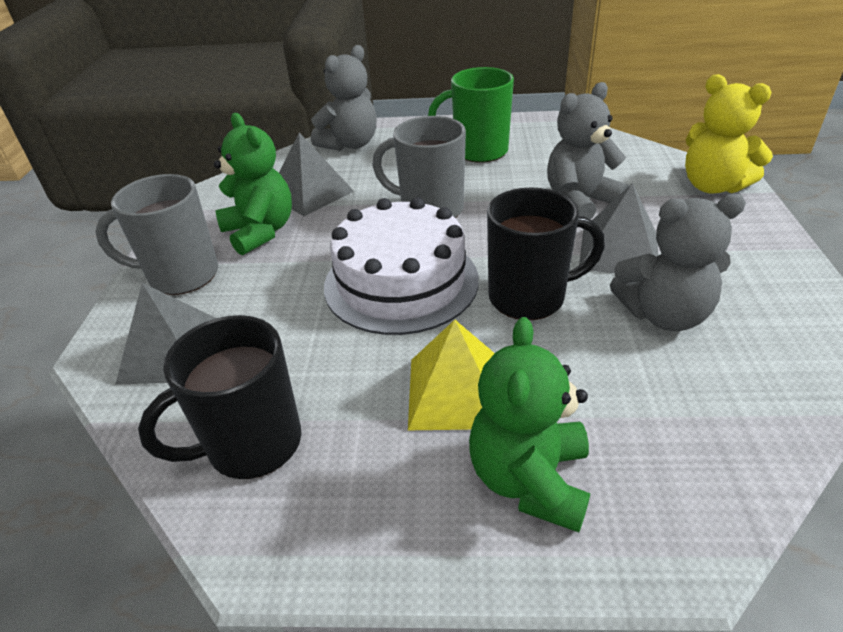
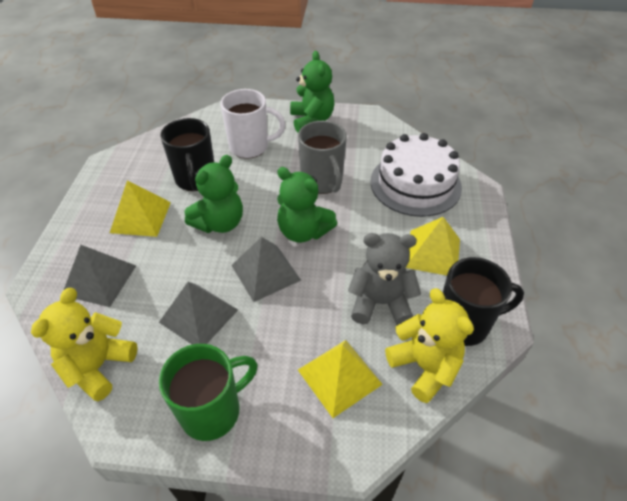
green teddy bear: 2 -> 3
grey mug: 2 -> 1
grey teddy bear: 3 -> 1
white mug: 0 -> 1
yellow pyramid: 1 -> 3
yellow teddy bear: 1 -> 2

